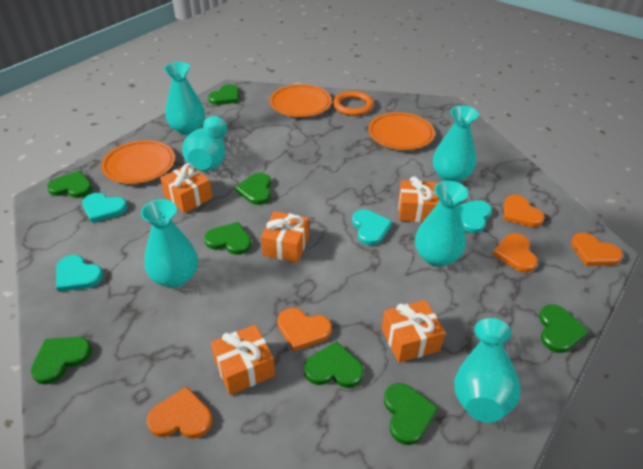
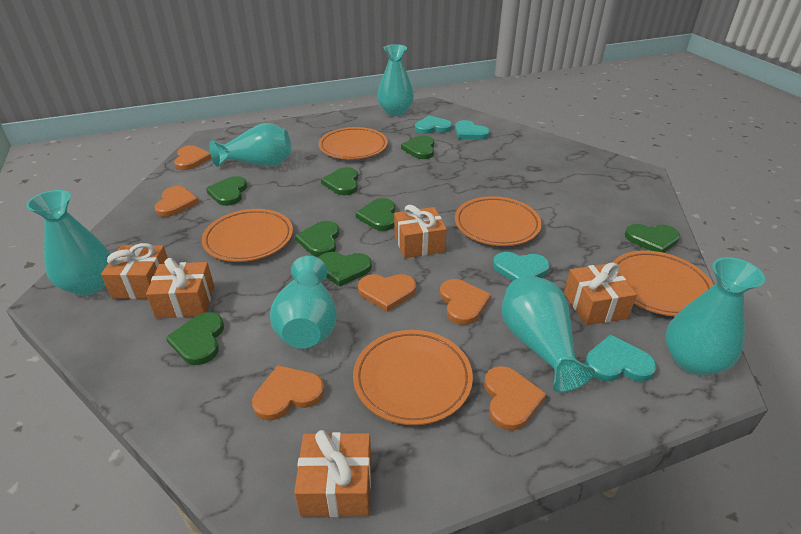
orange heart: 5 -> 6
orange plate: 3 -> 5
orange ring: 1 -> 0

